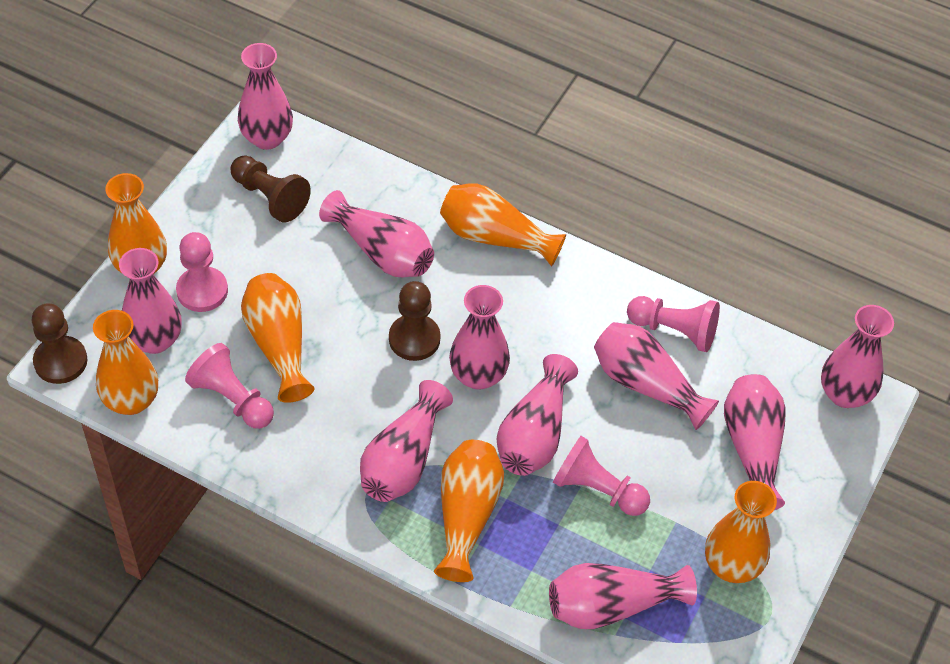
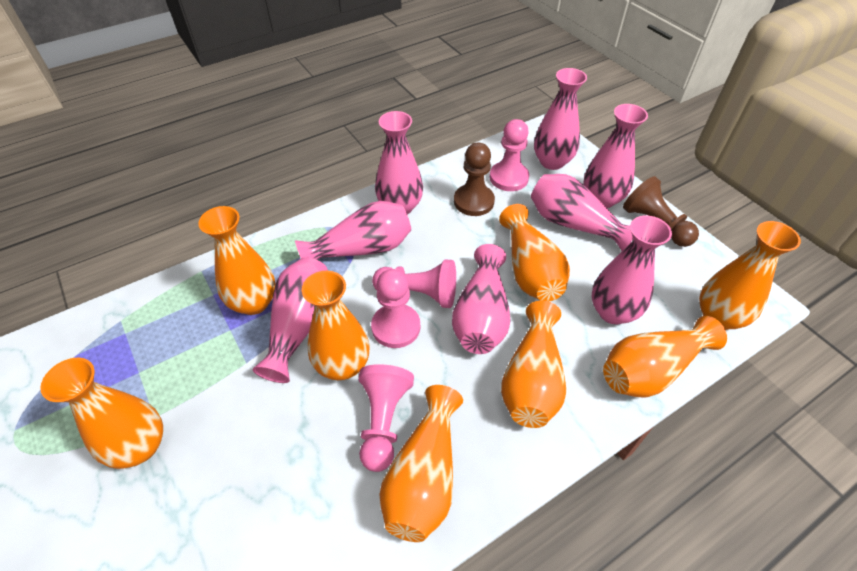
brown pawn: 3 -> 2
orange vase: 6 -> 8
pink vase: 10 -> 8

